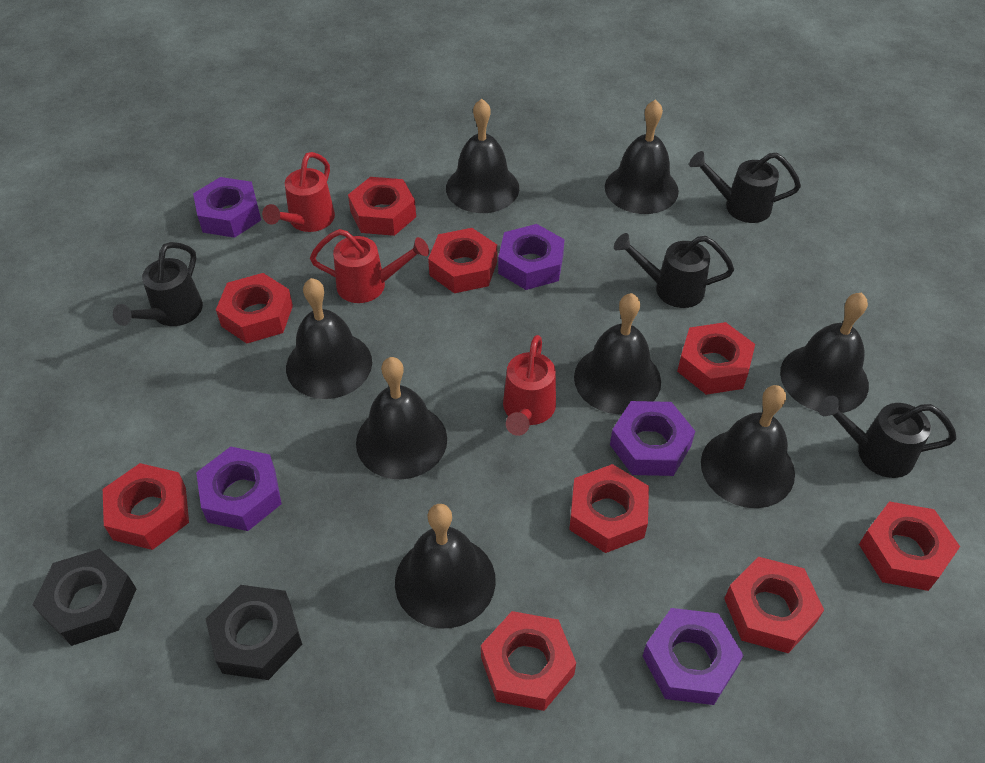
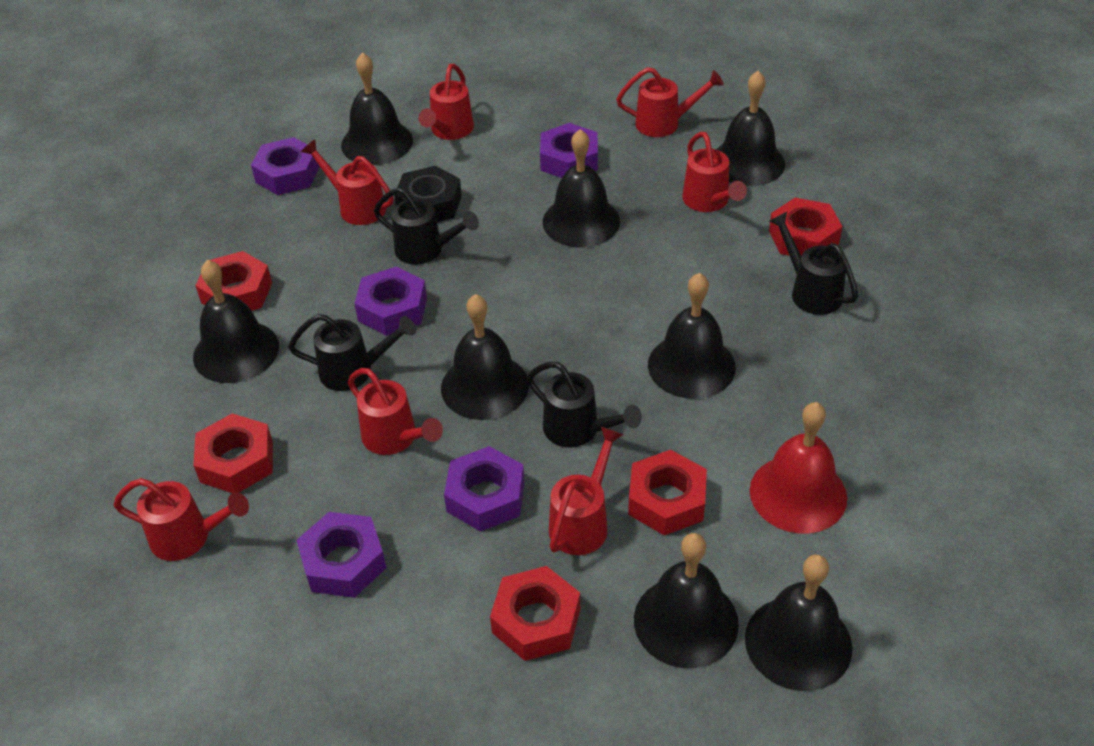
black nut: 2 -> 1
red bell: 0 -> 1
red nut: 9 -> 5
red watering can: 3 -> 7

